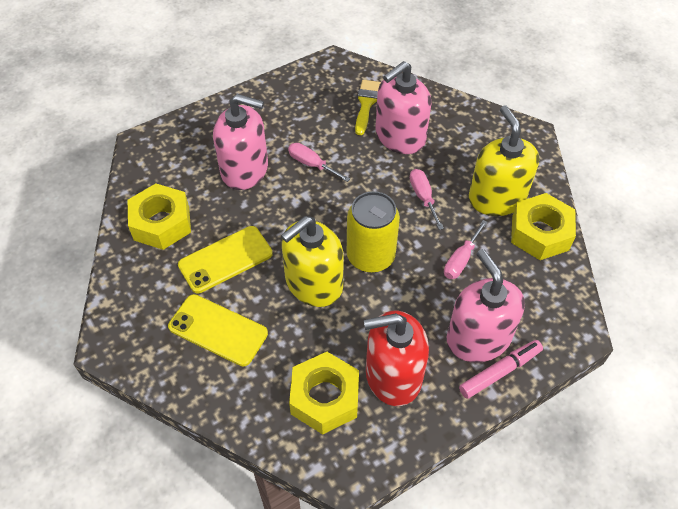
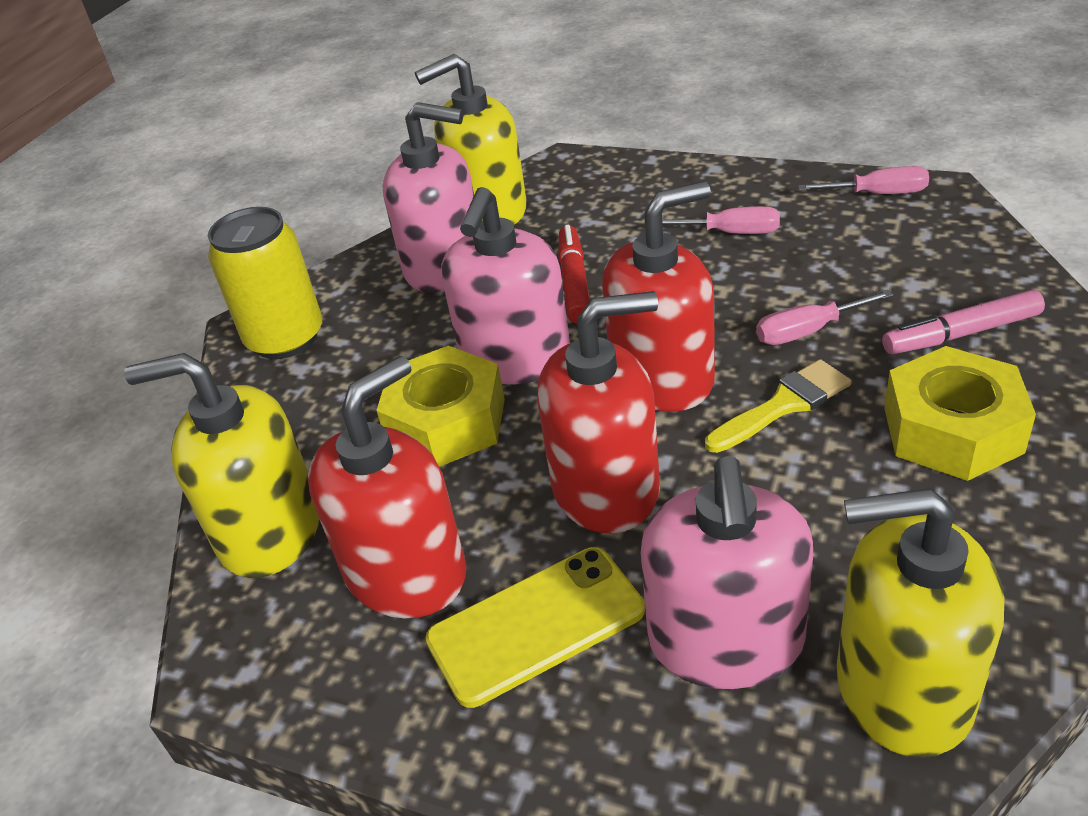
red marker: 0 -> 1
red soap dispenser: 1 -> 3
yellow nut: 3 -> 2
yellow phone: 2 -> 1
yellow soap dispenser: 2 -> 3

